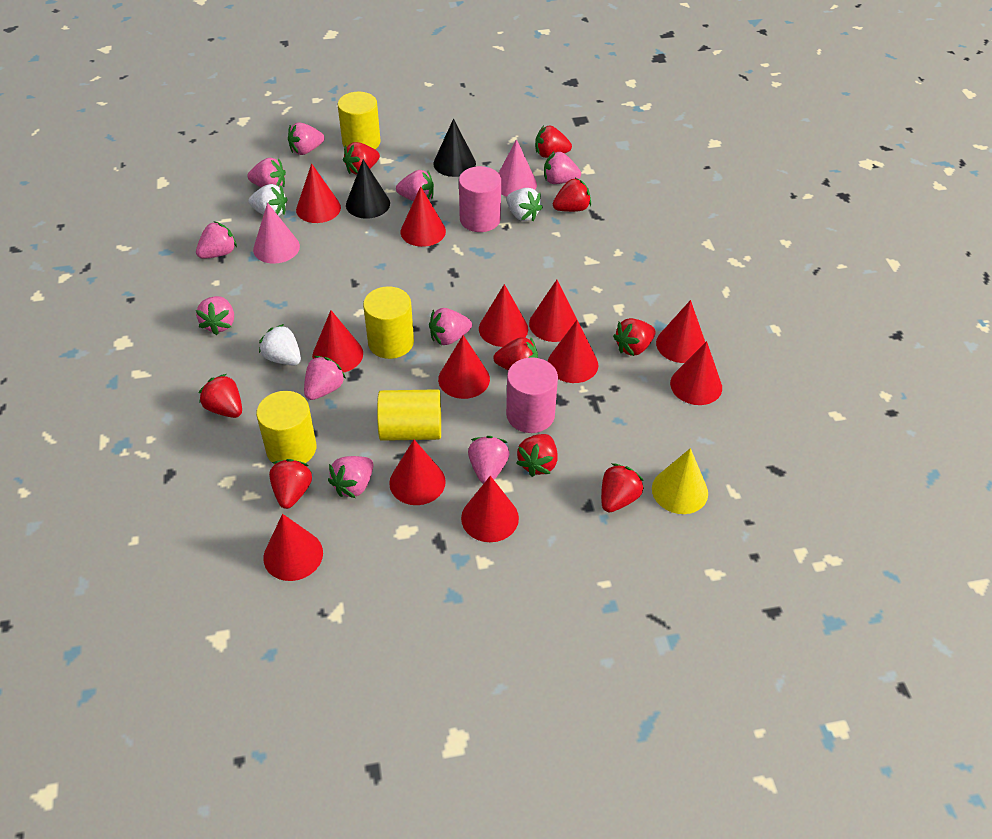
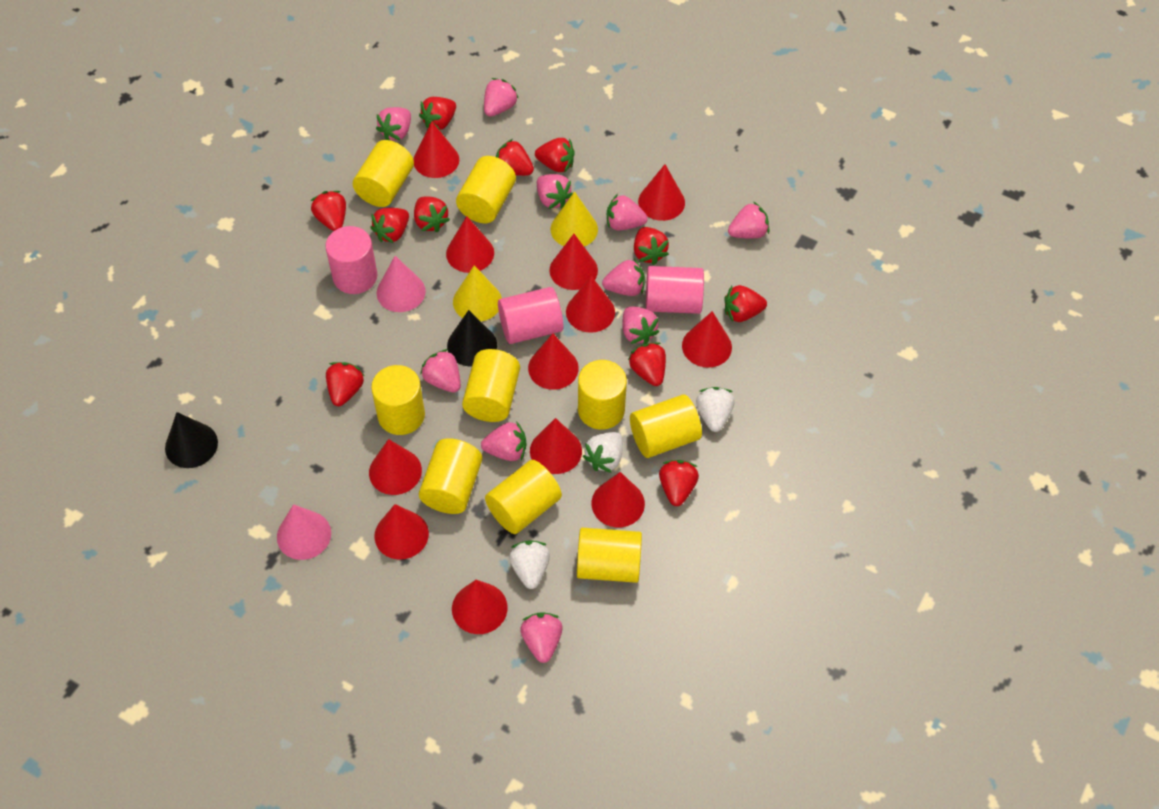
pink cylinder: 2 -> 3
red strawberry: 9 -> 11
yellow cone: 1 -> 2
yellow cylinder: 4 -> 9

